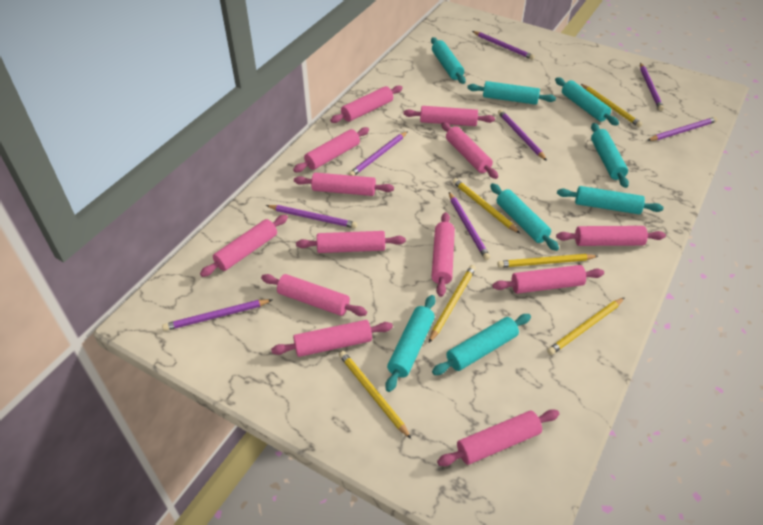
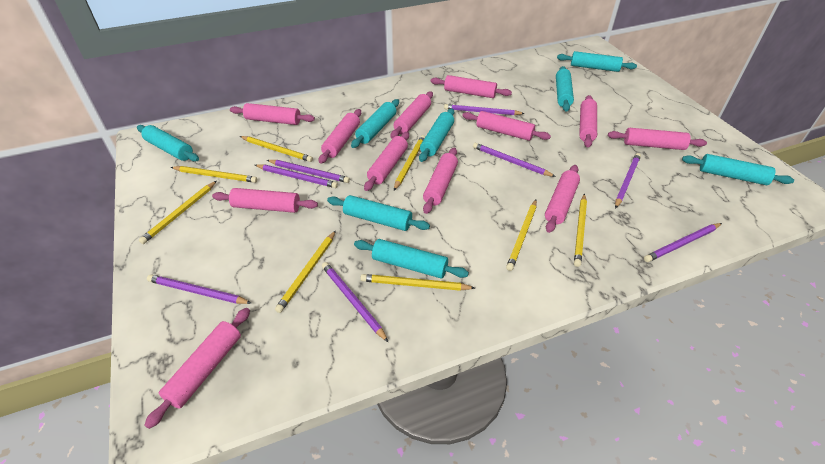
pink rolling pin: 13 -> 12
yellow pencil: 6 -> 8

